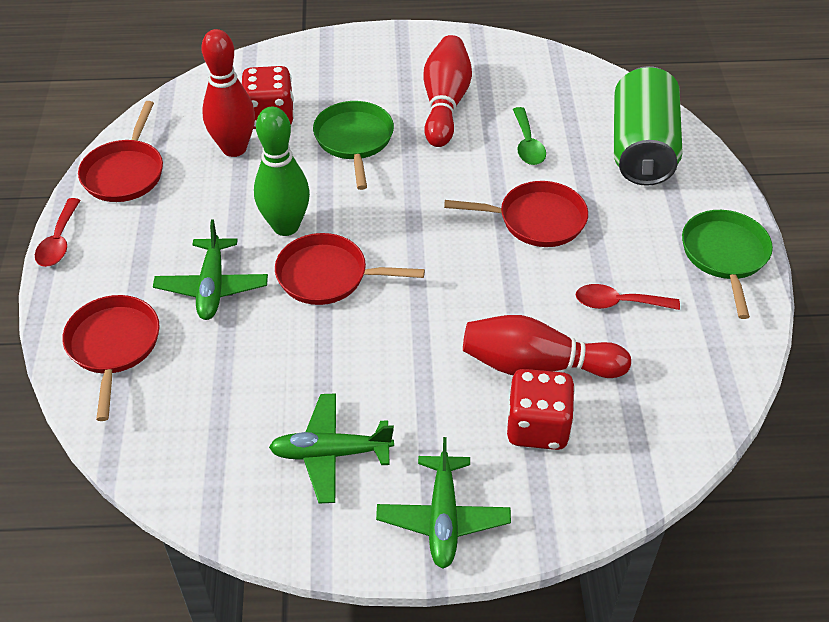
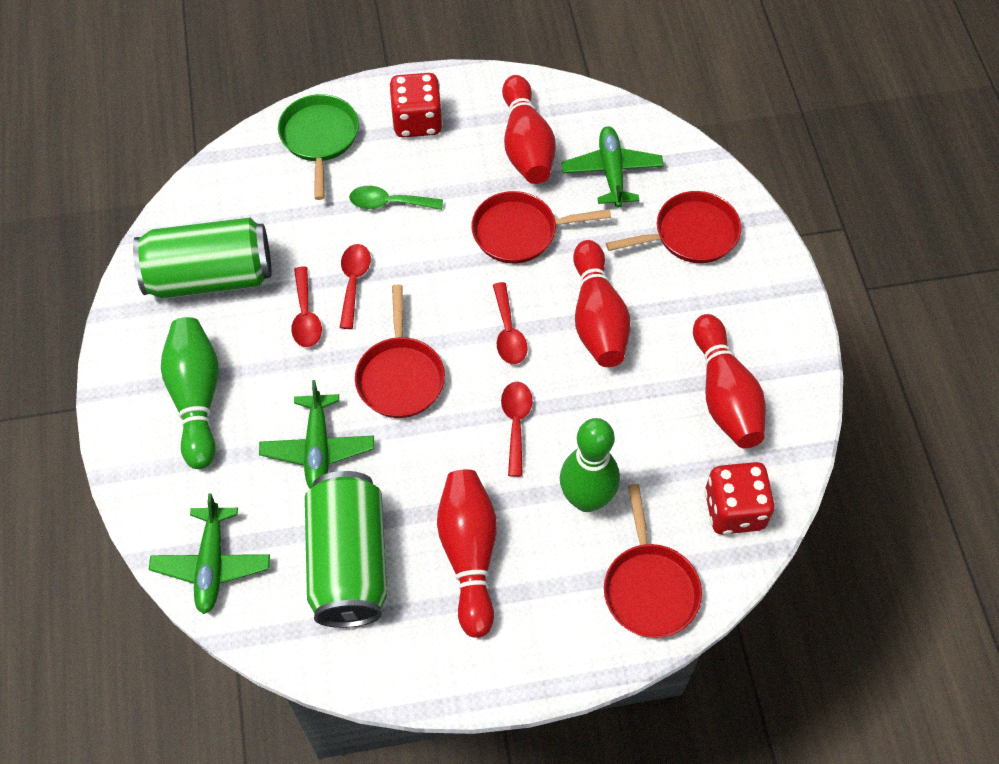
green bowling pin: 1 -> 2
green can: 1 -> 2
green pan: 2 -> 1
red bowling pin: 3 -> 4
red spoon: 2 -> 4

